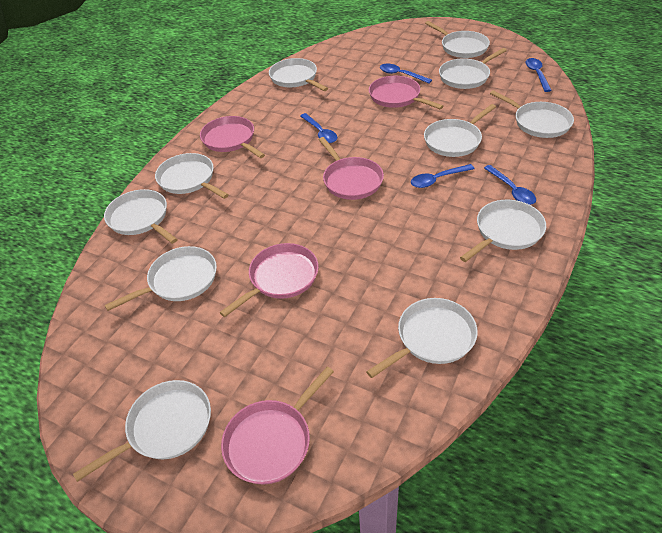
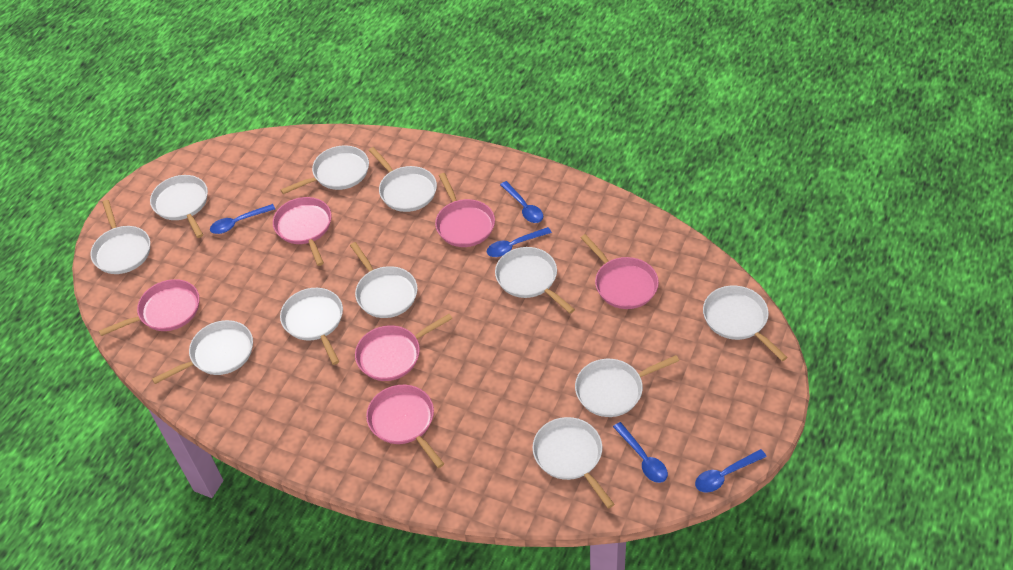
pink pan: 5 -> 6

